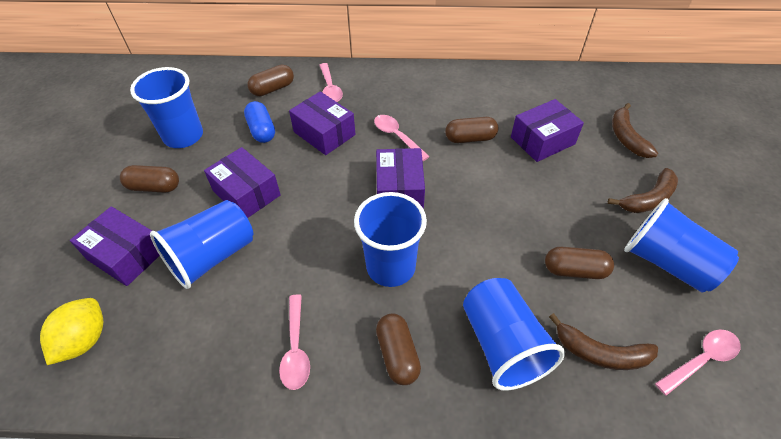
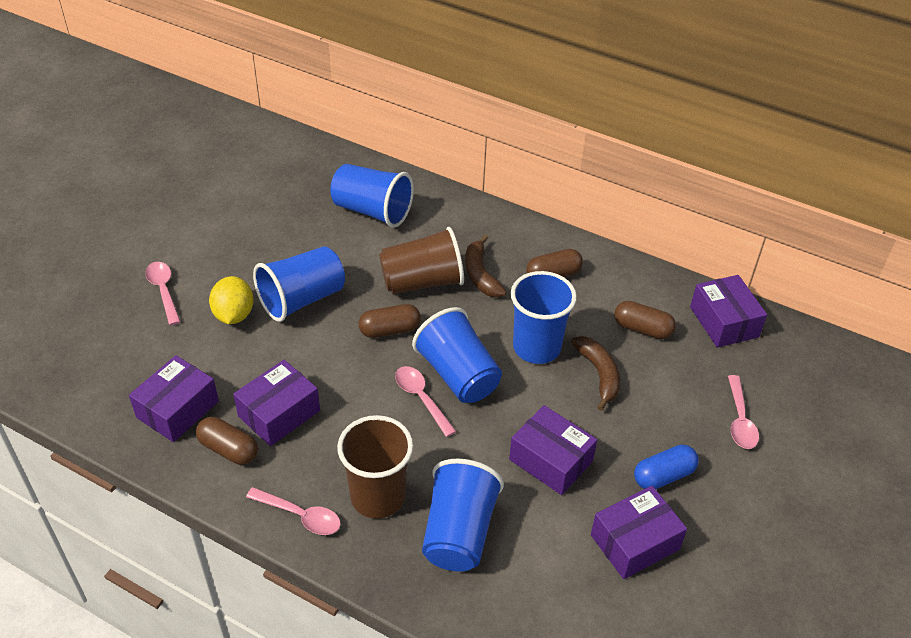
brown banana: 3 -> 2
brown capsule: 5 -> 4
brown cup: 0 -> 2

